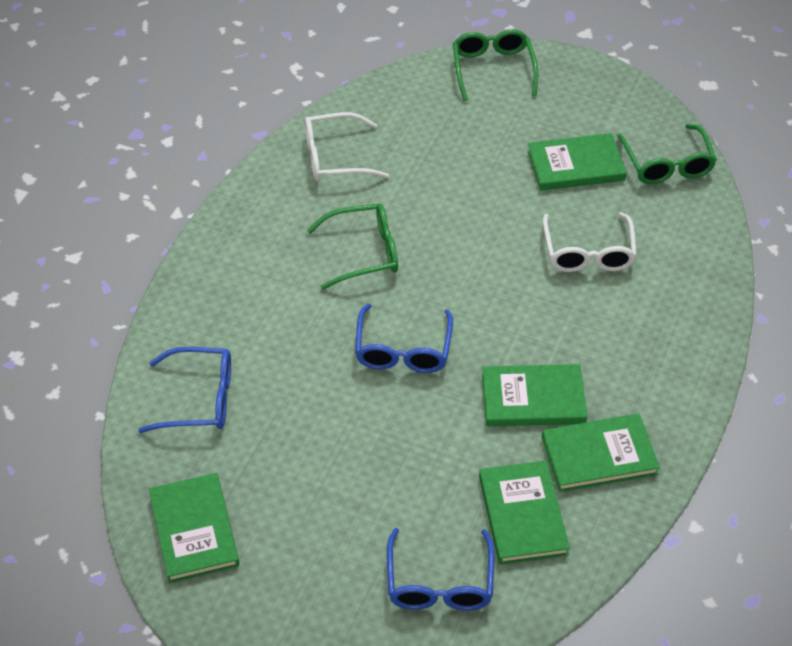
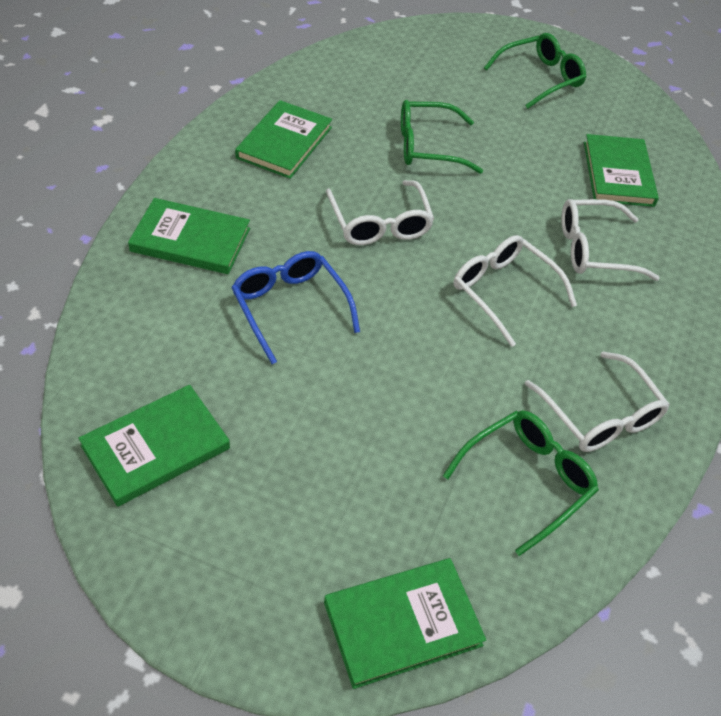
blue glasses: 3 -> 1
white glasses: 2 -> 4

